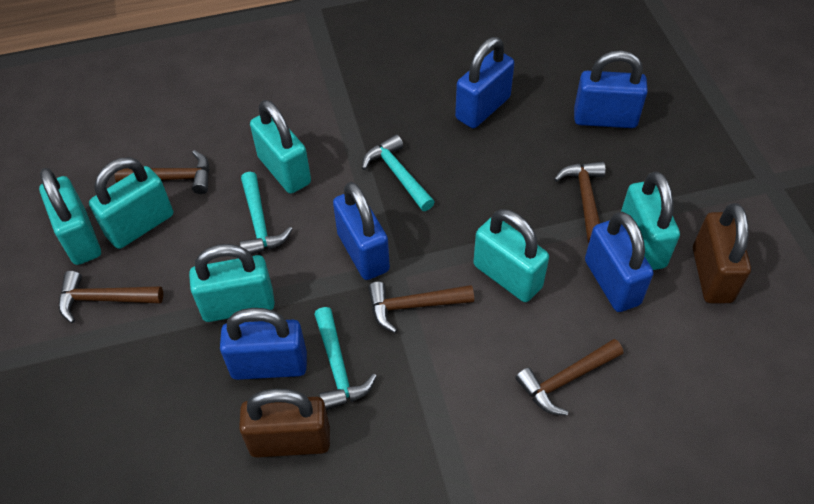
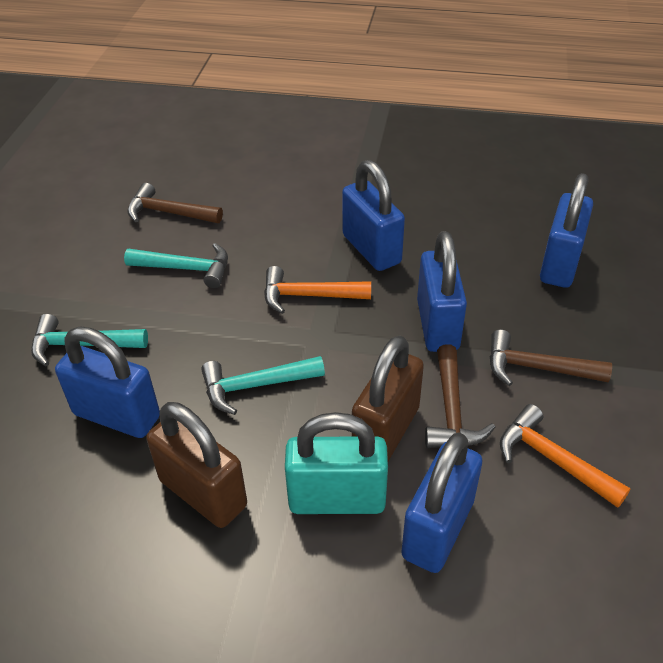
brown hammer: 5 -> 3
orange hammer: 0 -> 2
turquoise padlock: 6 -> 1

